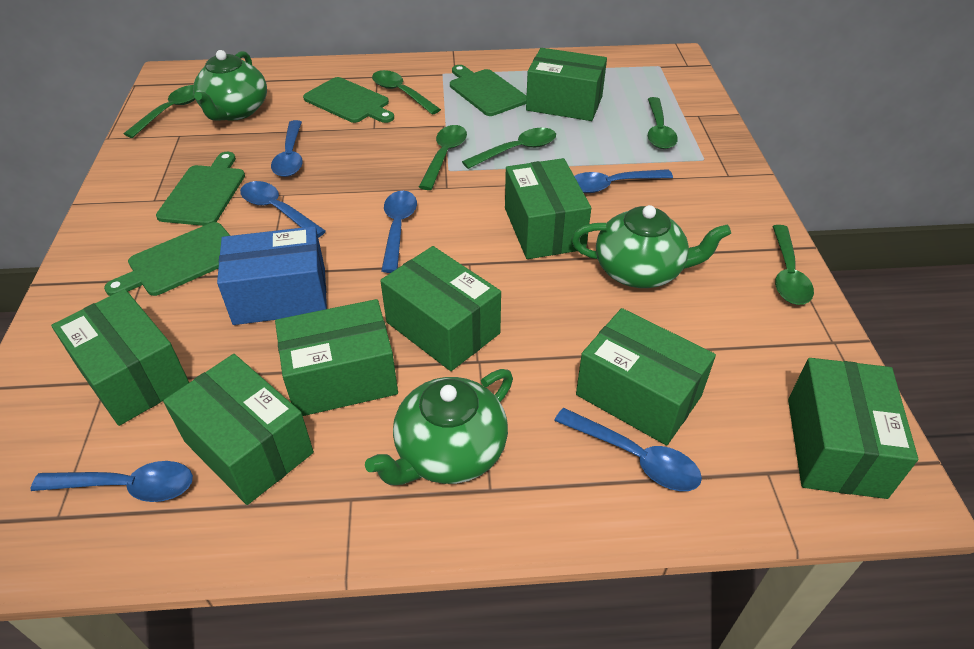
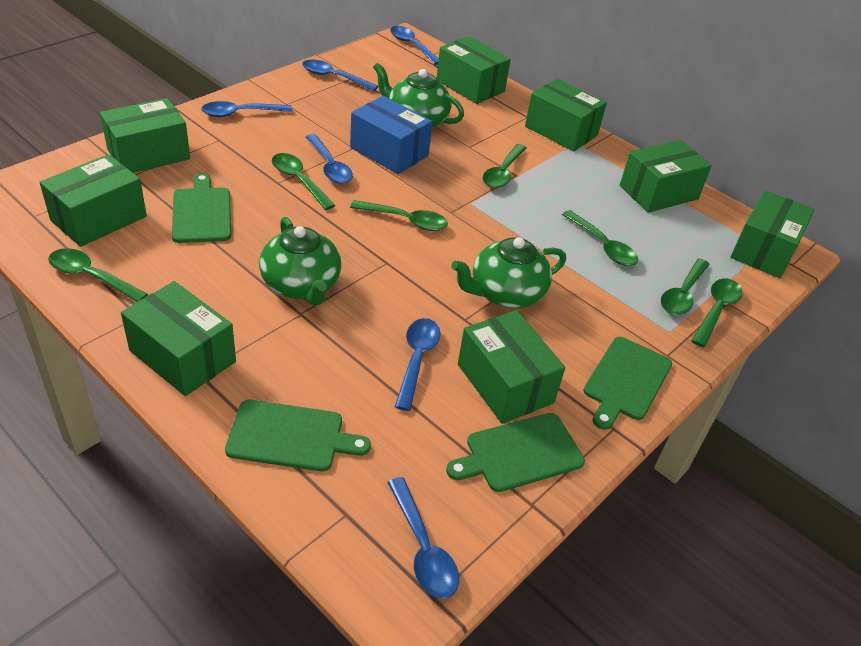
green spoon: 6 -> 7

